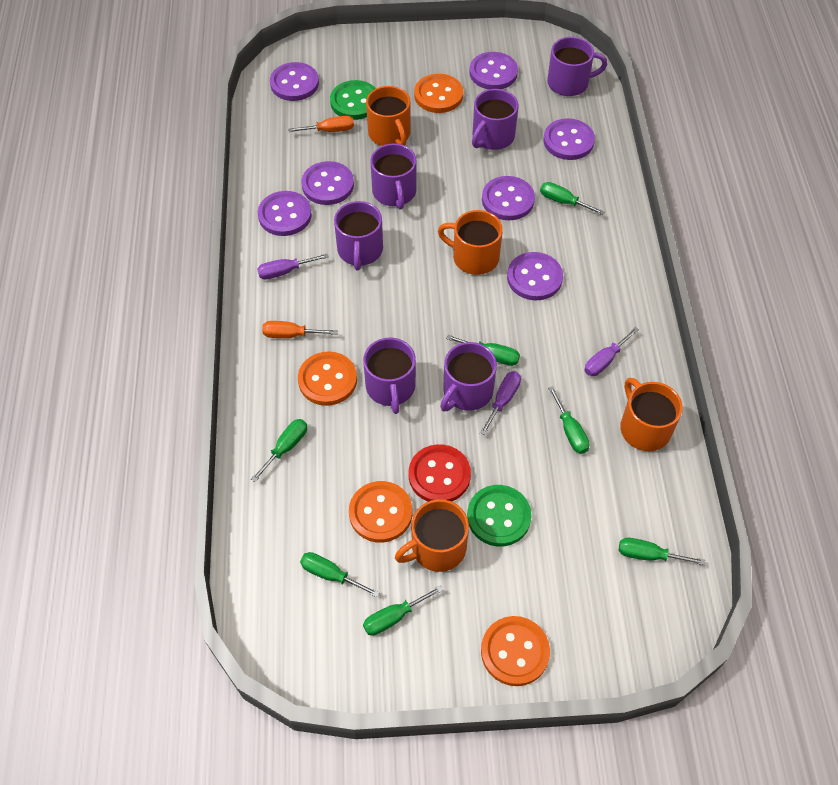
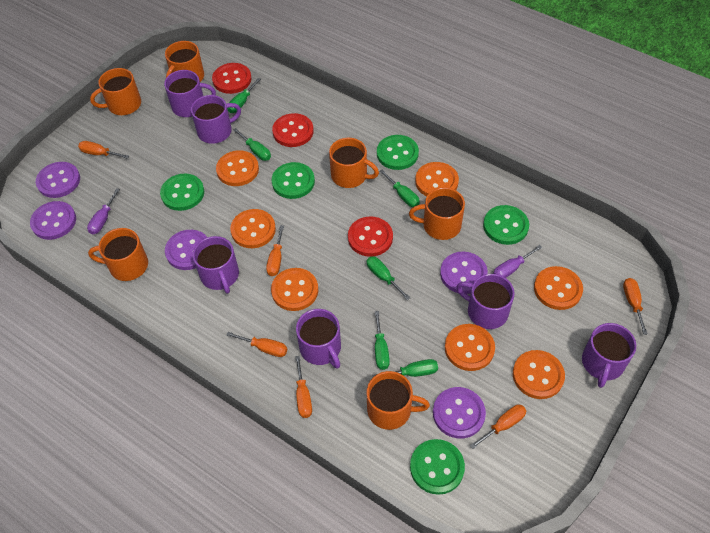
green button: 2 -> 5
green screwdriver: 7 -> 6
orange button: 4 -> 7
orange mug: 4 -> 6
orange screwdriver: 2 -> 6
purple button: 7 -> 5
purple screwdriver: 3 -> 2
red button: 1 -> 3

